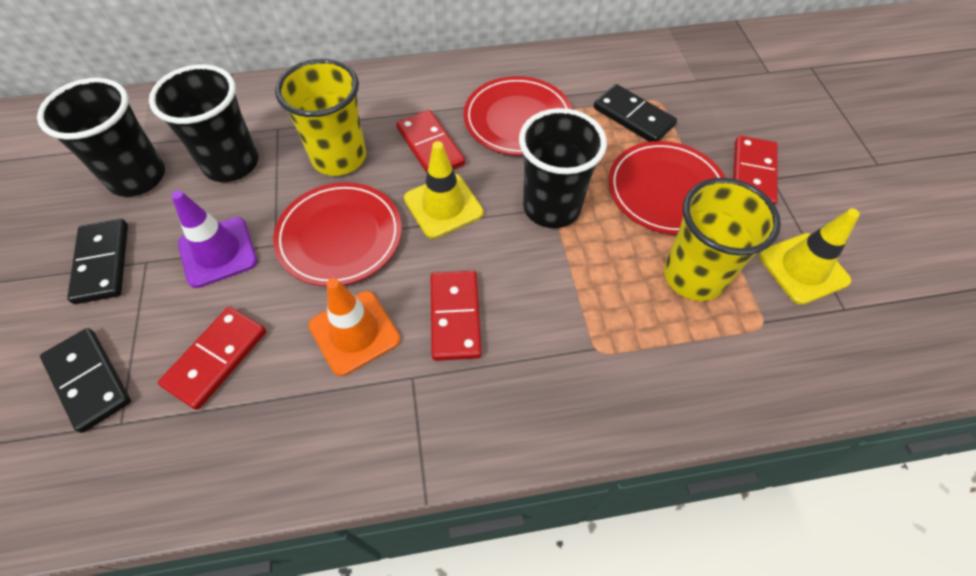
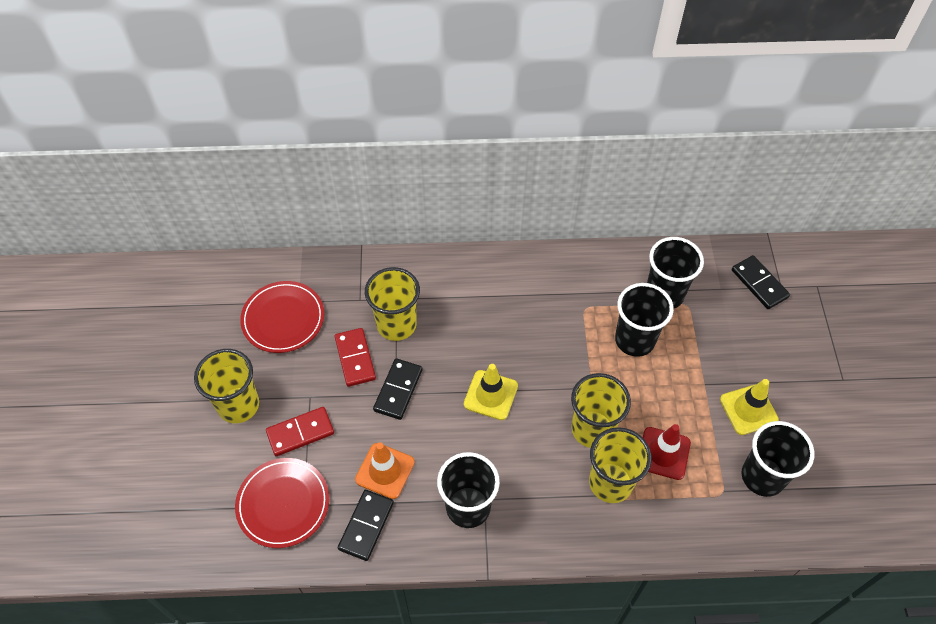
black cup: 3 -> 4
purple traffic cone: 1 -> 0
red domino: 4 -> 2
red plate: 3 -> 2
red traffic cone: 0 -> 1
yellow cup: 2 -> 4

